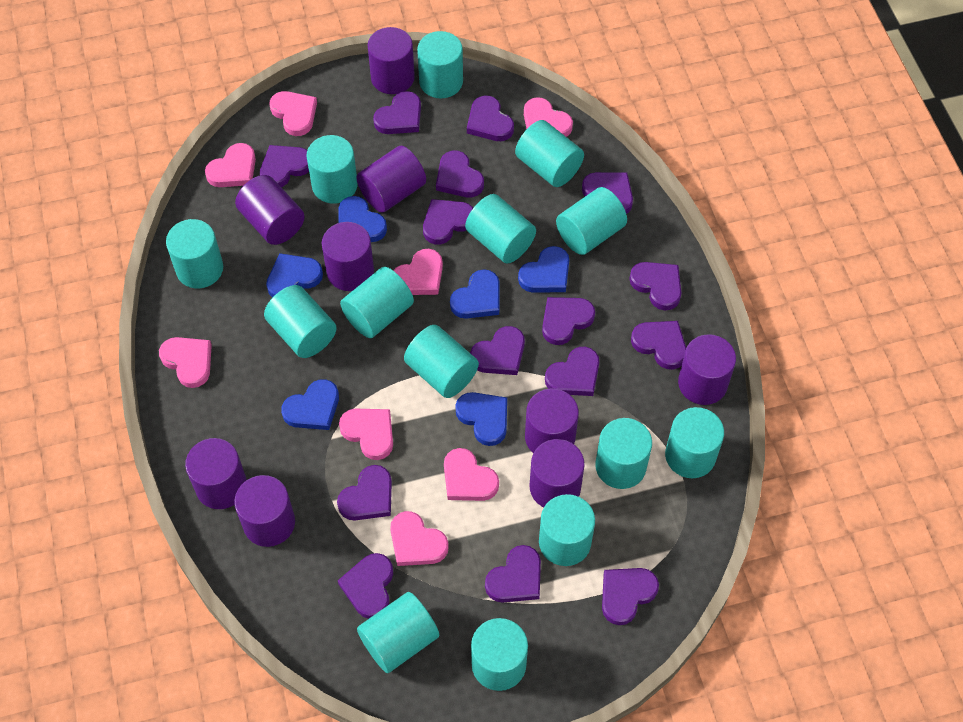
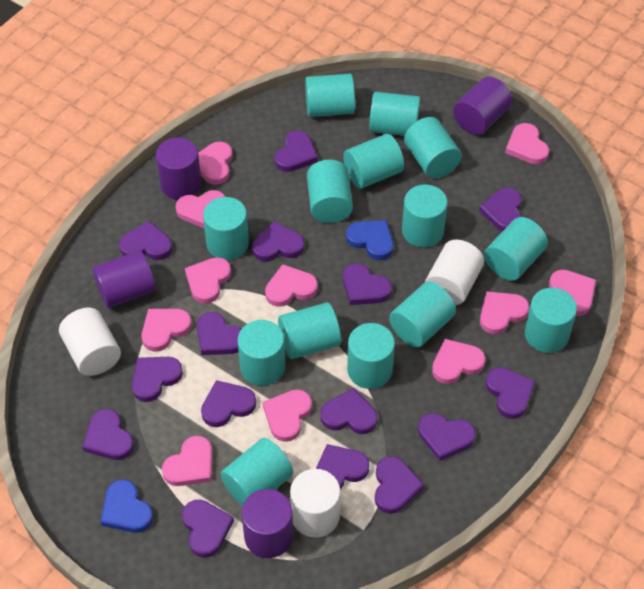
blue heart: 6 -> 2
pink heart: 8 -> 11
purple cylinder: 9 -> 4
white cylinder: 0 -> 3

